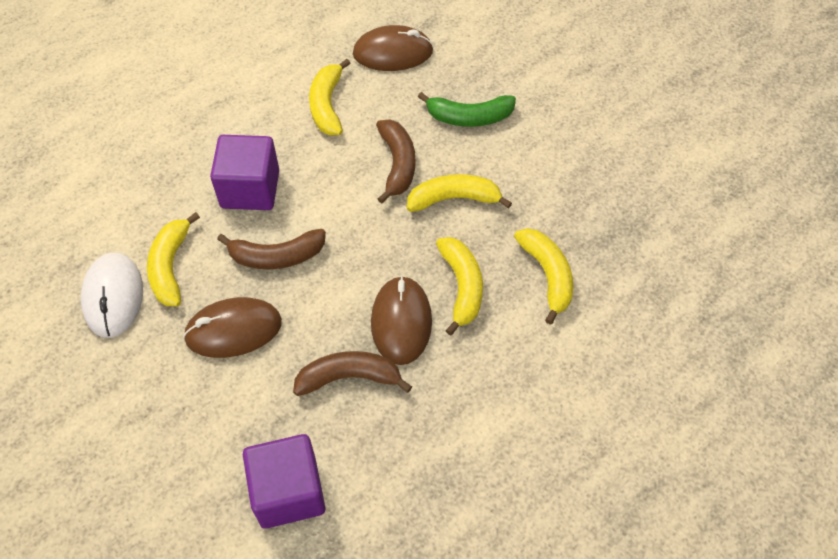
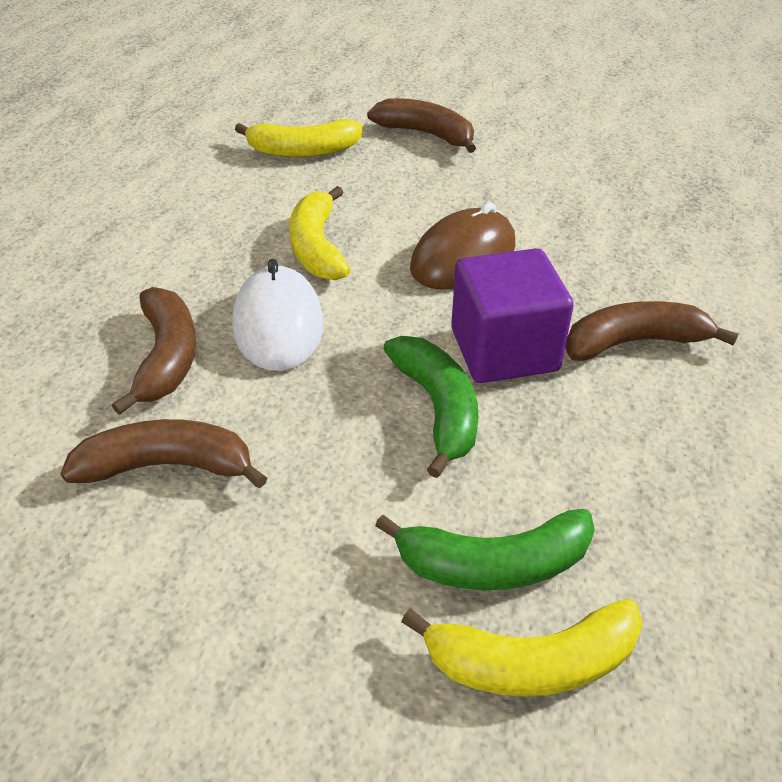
brown banana: 3 -> 4
brown mouse: 3 -> 1
green banana: 1 -> 2
purple cube: 2 -> 1
yellow banana: 5 -> 3

